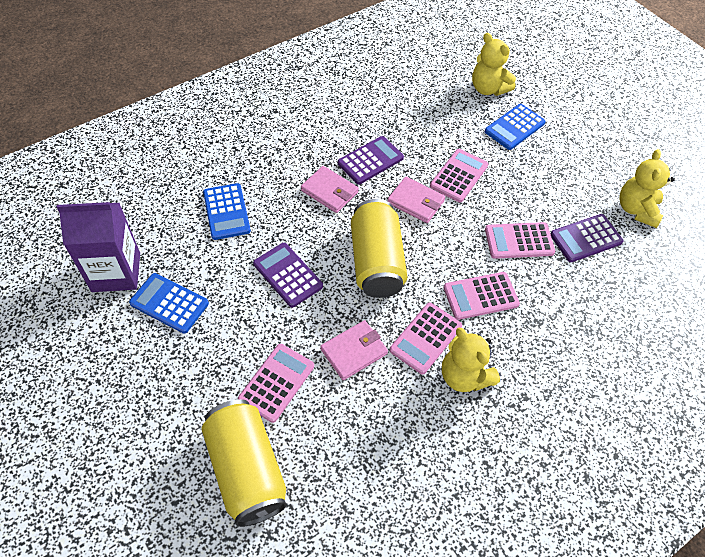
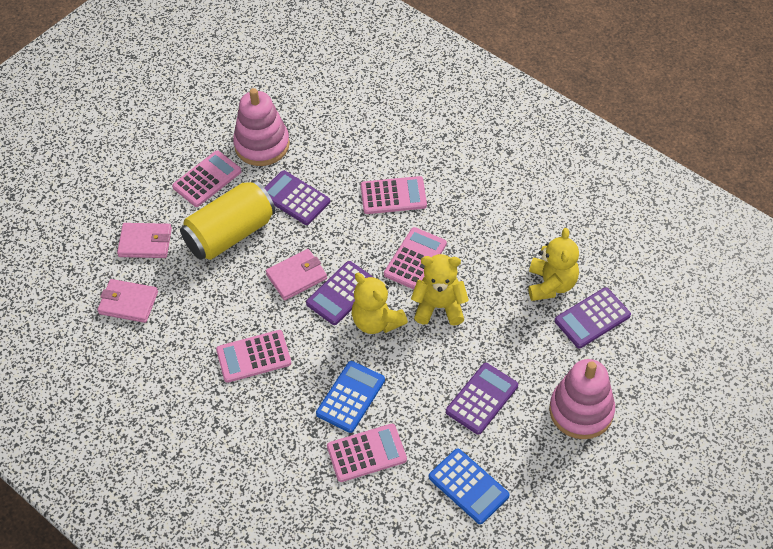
blue calculator: 3 -> 2
pink stacking toy: 0 -> 2
purple calculator: 3 -> 4
purple carton: 1 -> 0
yellow can: 2 -> 1

